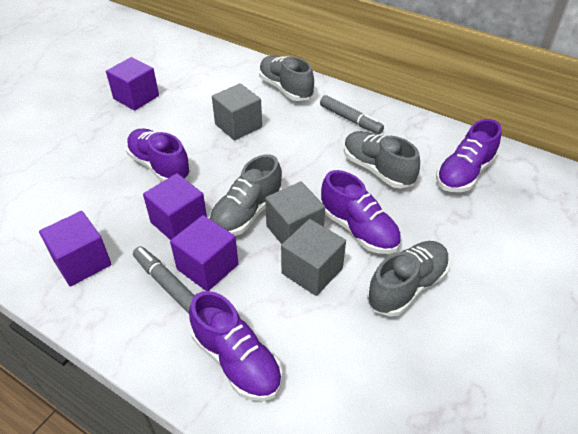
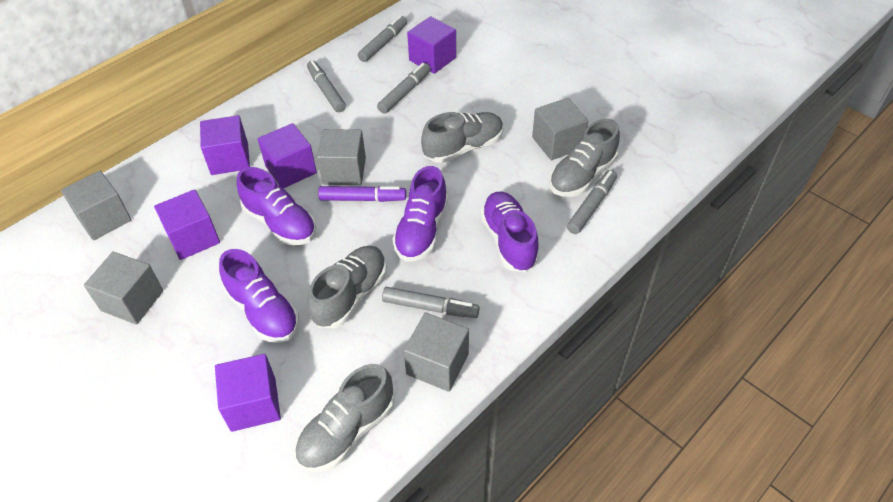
grey cube: 3 -> 5
grey marker: 2 -> 5
purple cube: 4 -> 5
purple marker: 0 -> 1

